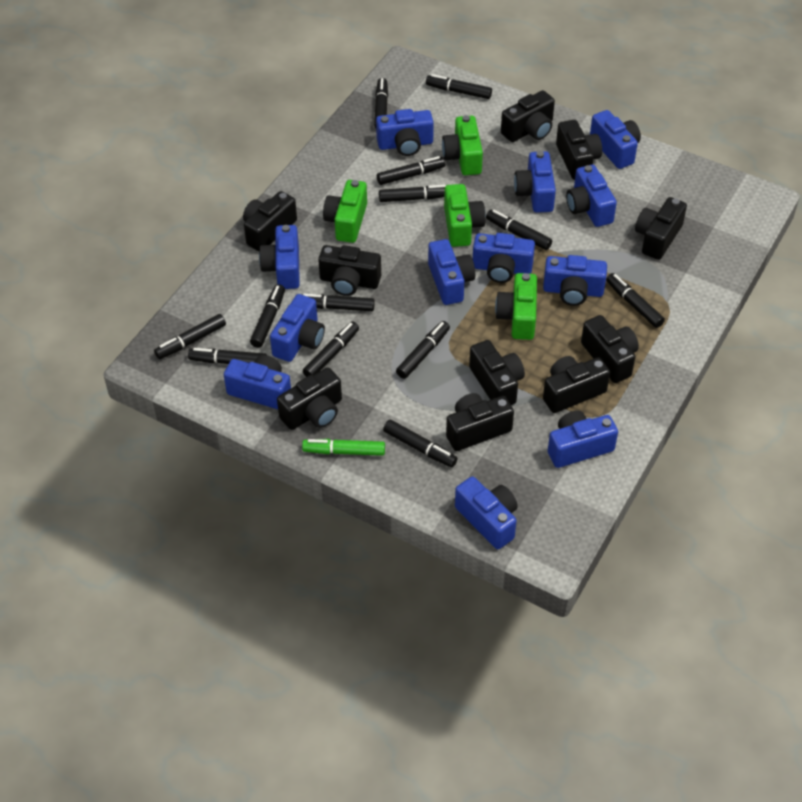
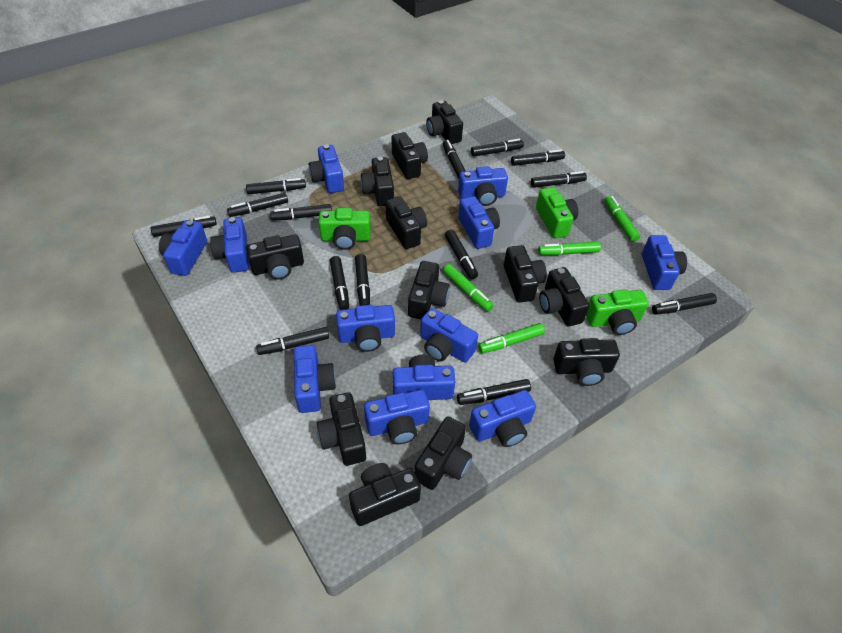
black camera: 10 -> 12
black marker: 13 -> 14
green camera: 4 -> 3
green marker: 1 -> 4

